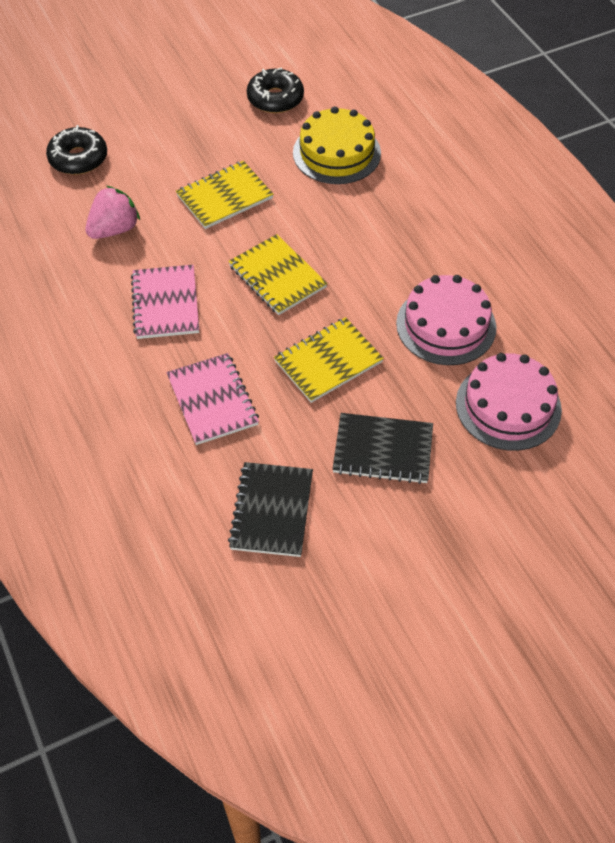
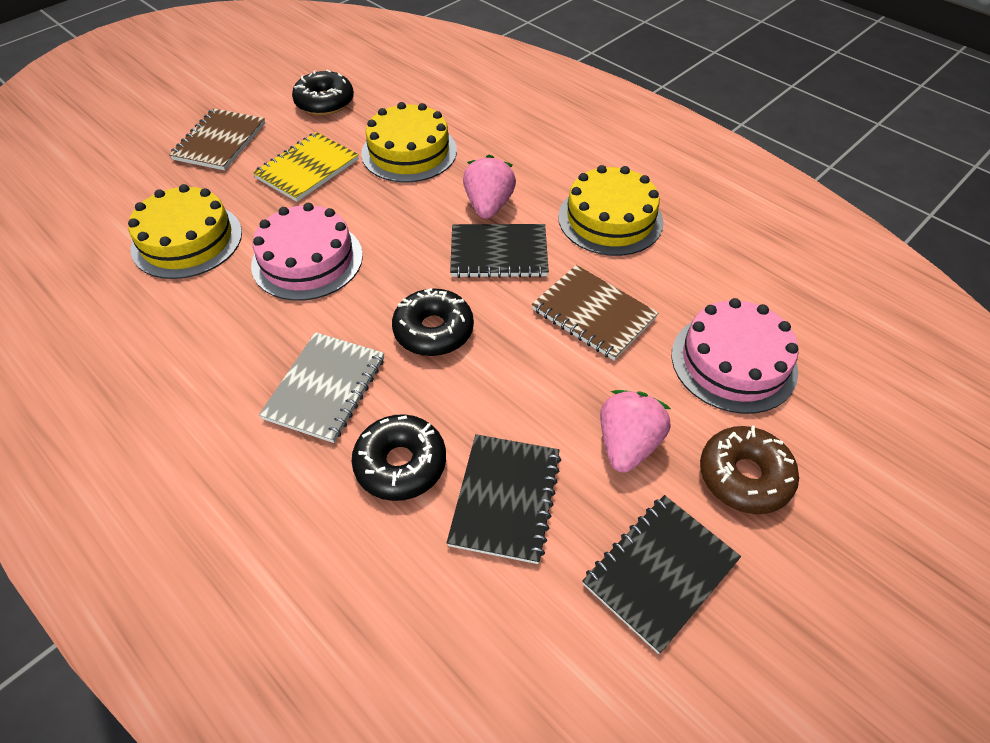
black donut: 2 -> 3
black notebook: 2 -> 3
brown donut: 0 -> 1
brown notebook: 0 -> 2
grey notebook: 0 -> 1
pink notebook: 2 -> 0
pink strawberry: 1 -> 2
yellow cake: 1 -> 3
yellow notebook: 3 -> 1

